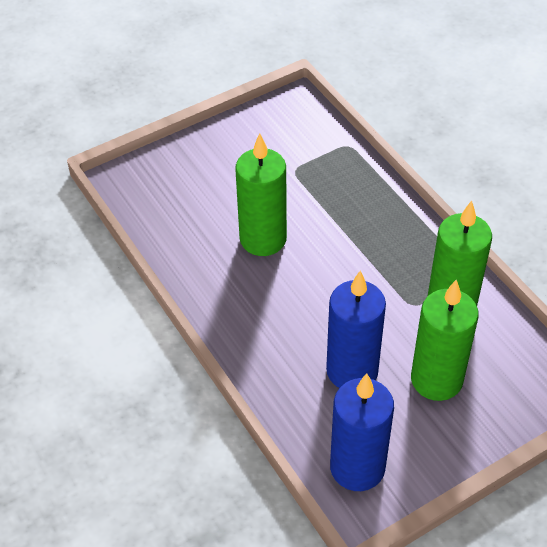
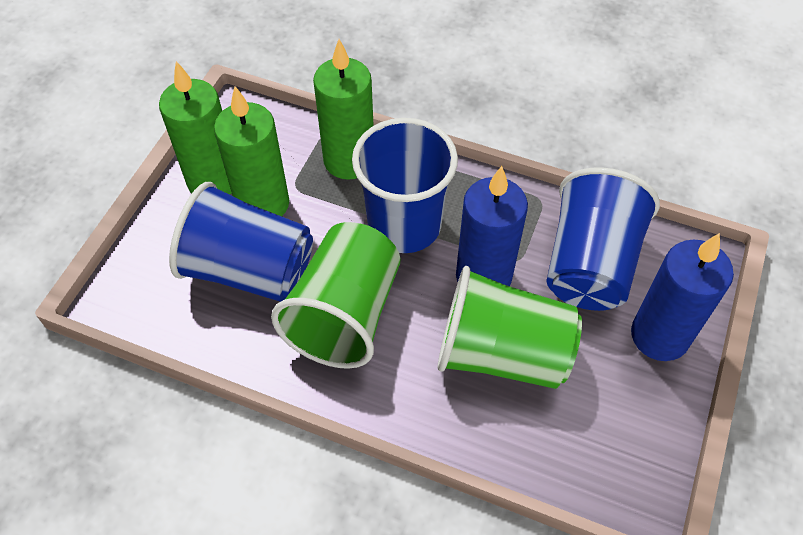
blue cup: 0 -> 3
green cup: 0 -> 2

